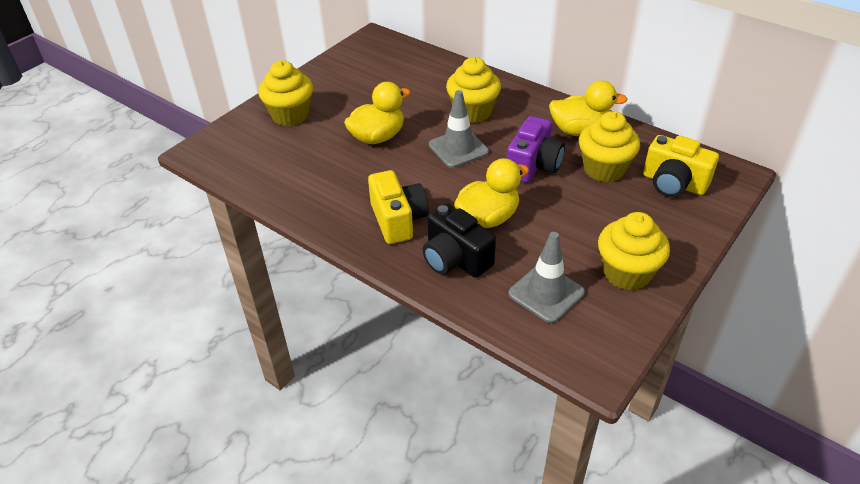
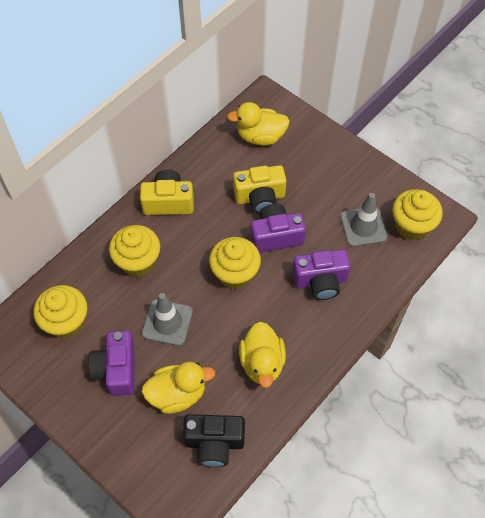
purple camera: 1 -> 3

